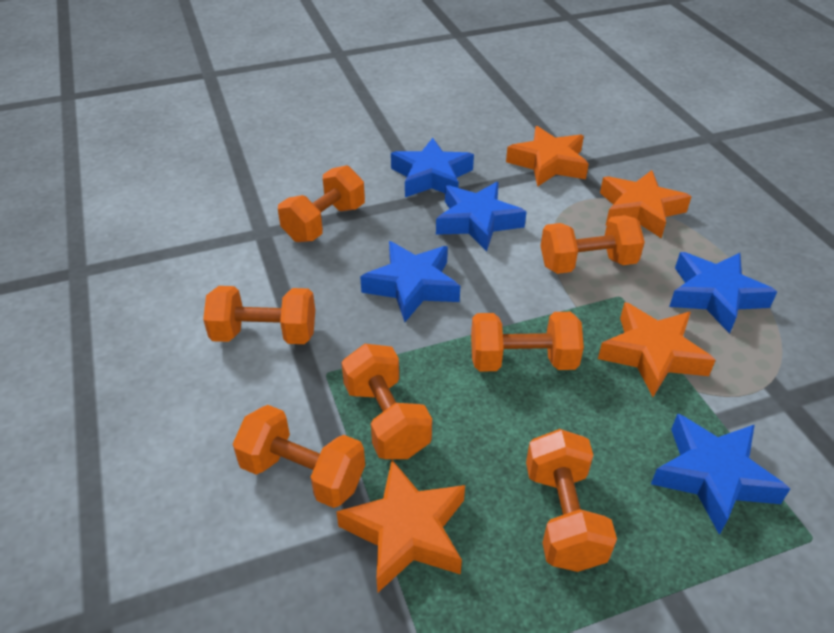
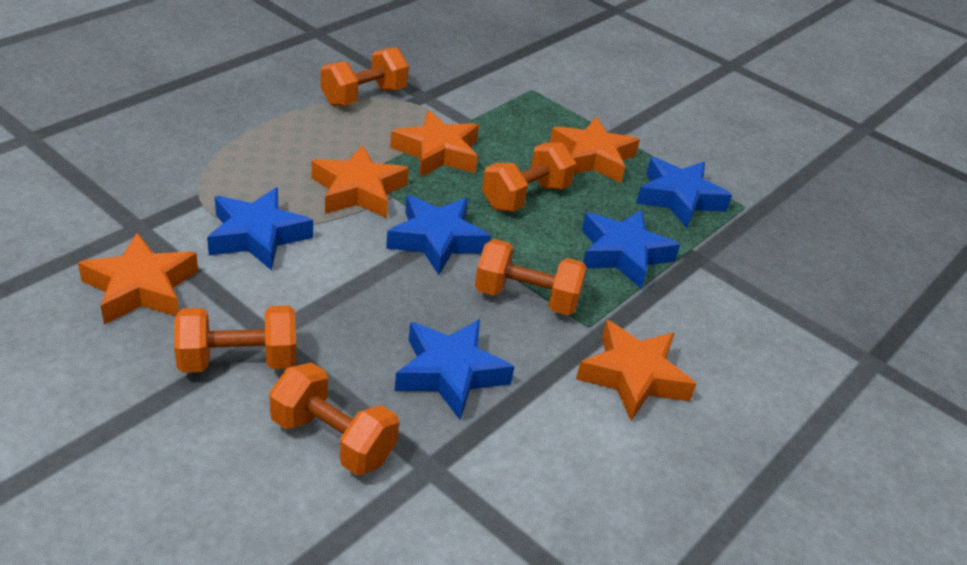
orange dumbbell: 7 -> 5
orange star: 4 -> 5

